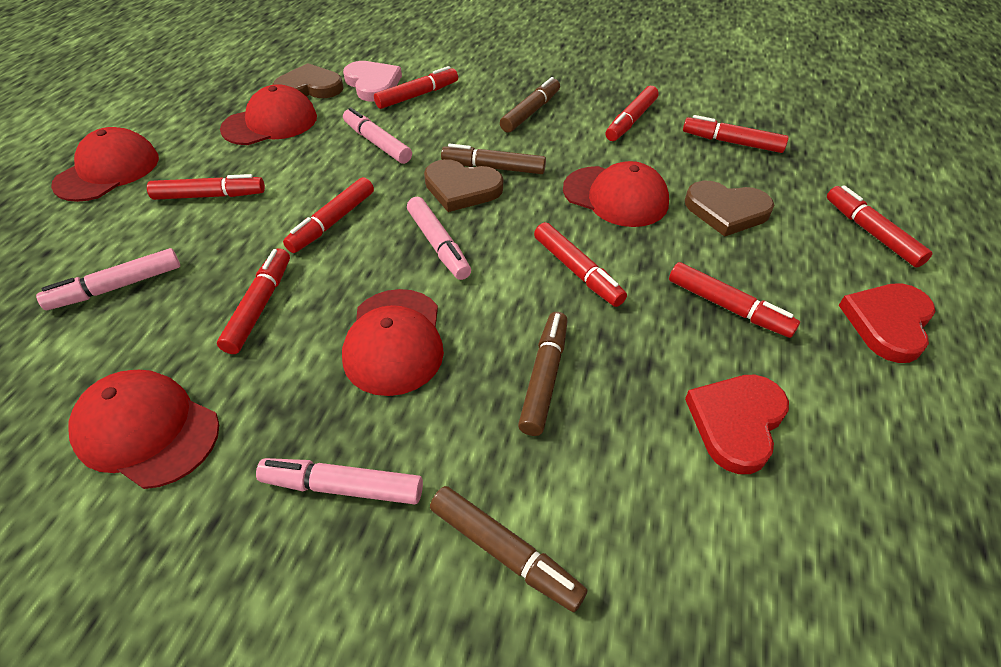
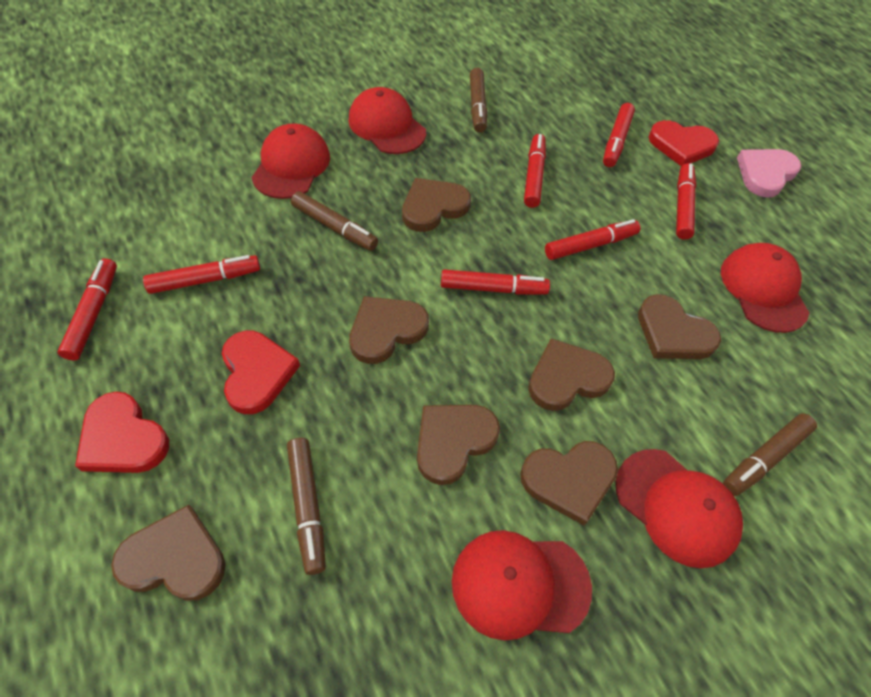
brown heart: 3 -> 7
pink marker: 4 -> 0
red heart: 2 -> 3
red marker: 9 -> 7

